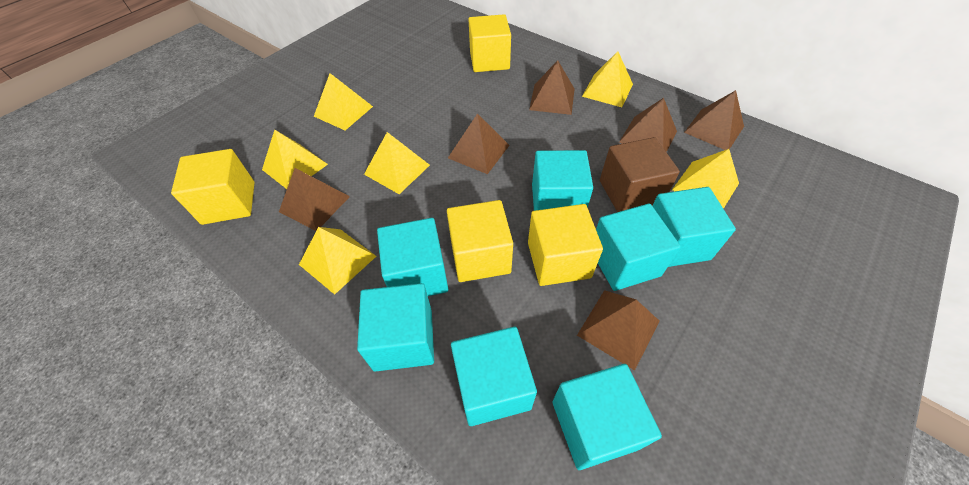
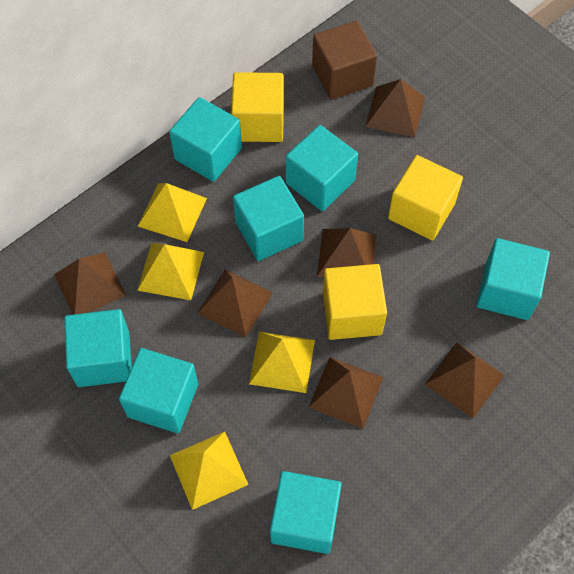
yellow cube: 4 -> 3
yellow pyramid: 6 -> 4

